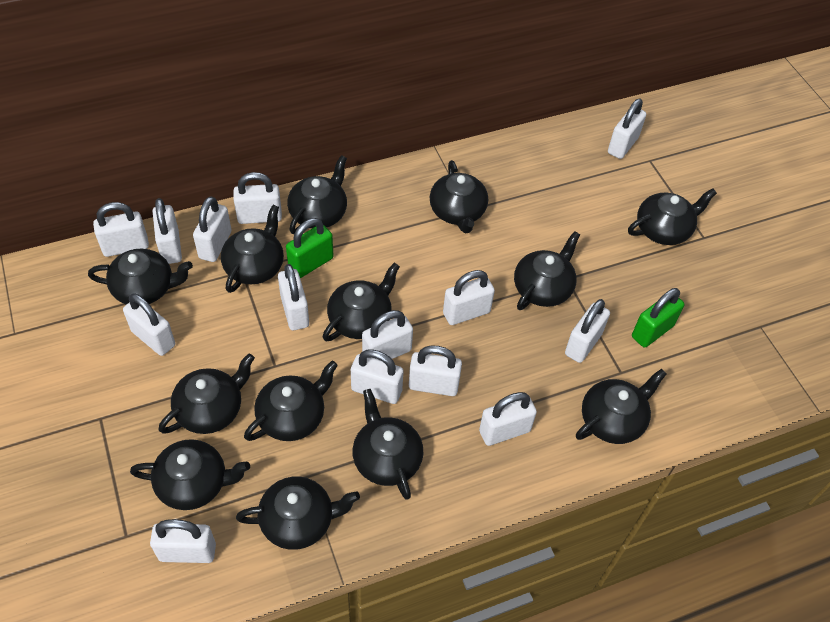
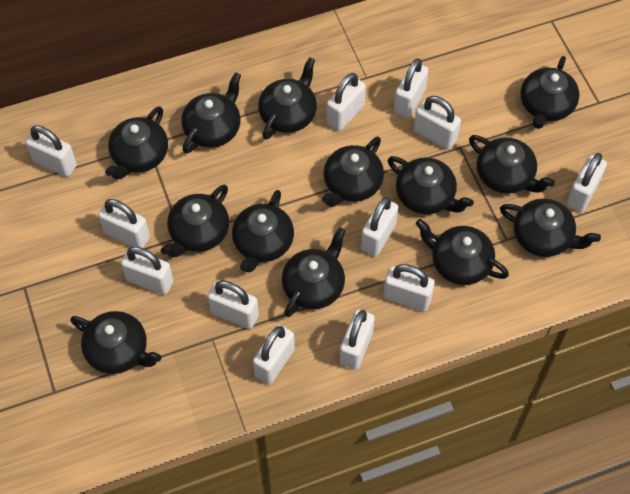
green padlock: 2 -> 0
white padlock: 14 -> 12

